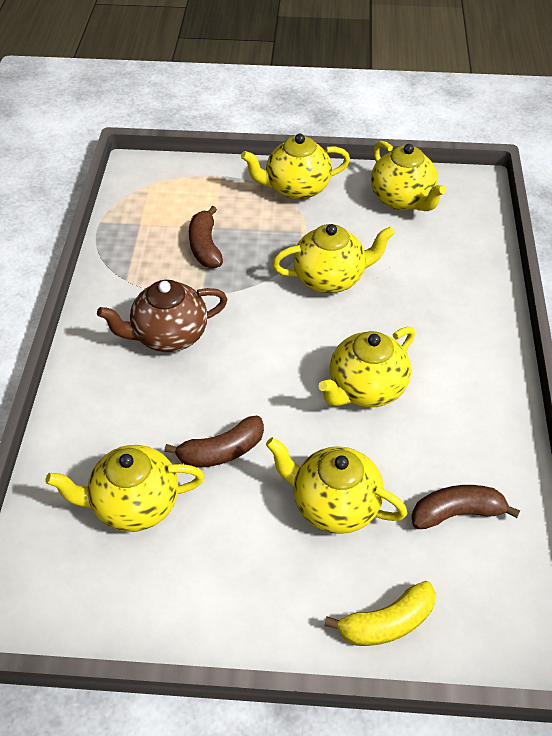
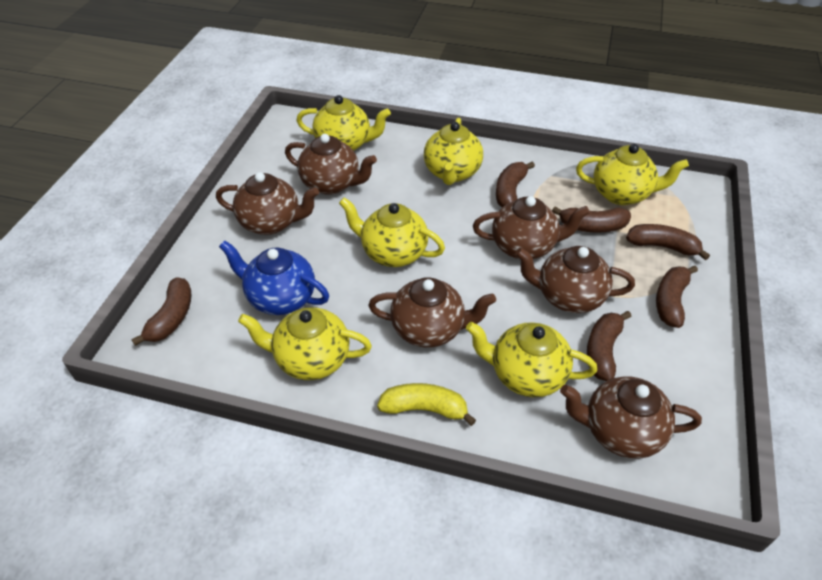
blue teapot: 0 -> 1
brown banana: 3 -> 6
brown teapot: 1 -> 6

